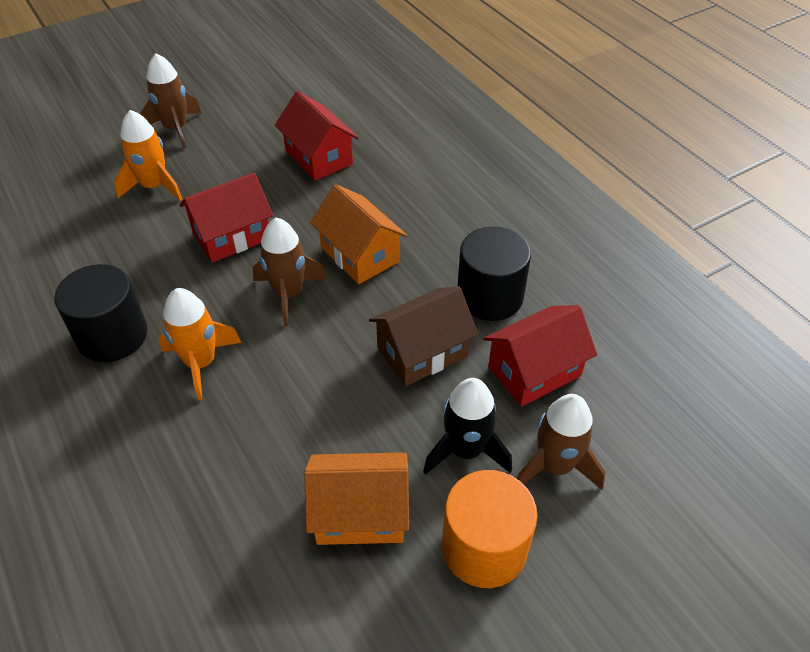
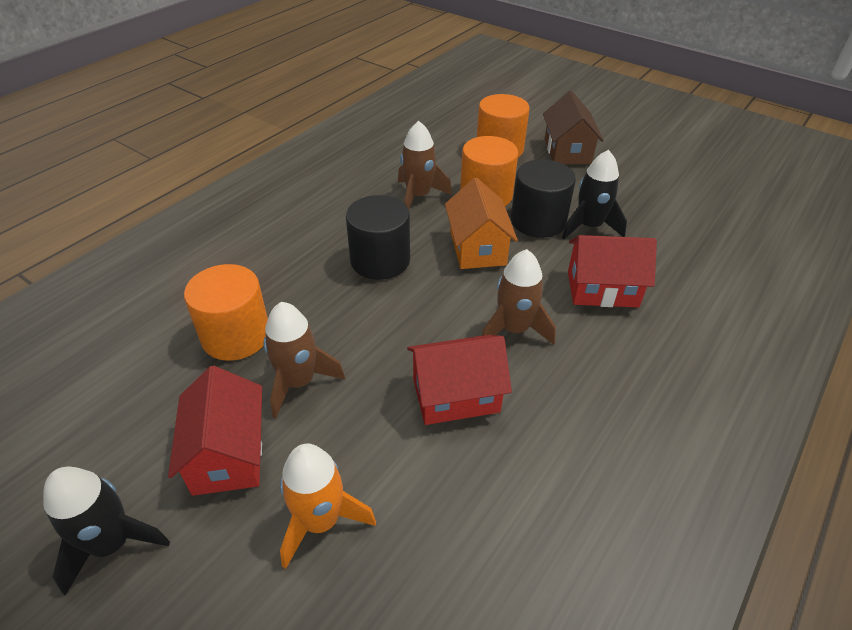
black rocket: 1 -> 2
orange cylinder: 1 -> 3
orange house: 2 -> 1
orange rocket: 2 -> 1

